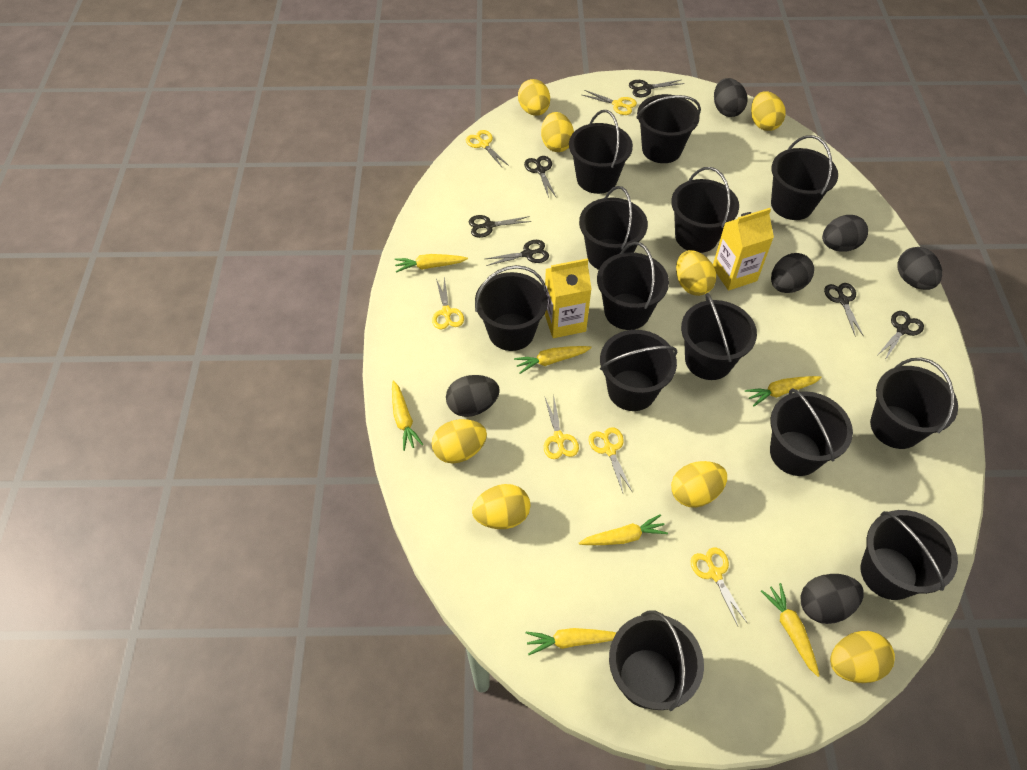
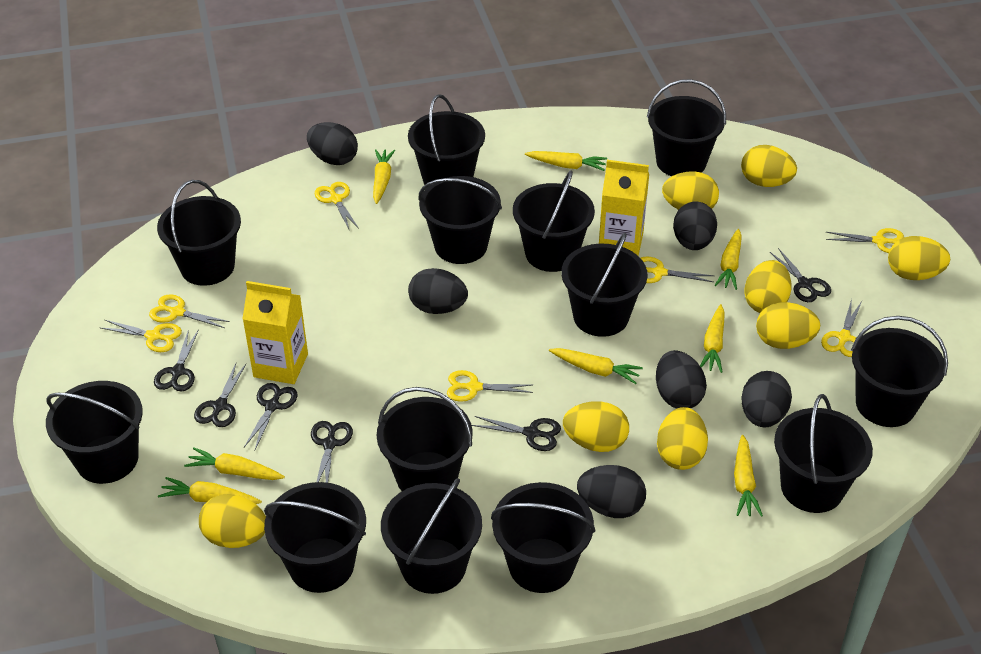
yellow carrot: 7 -> 8
yellow scissors: 6 -> 7

